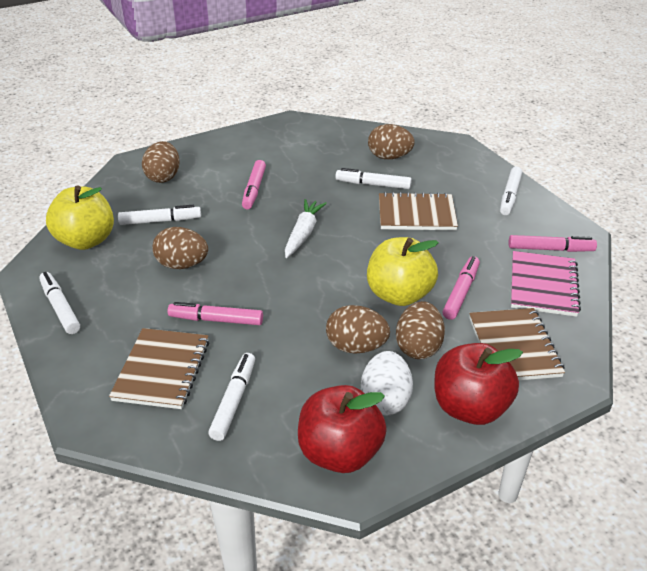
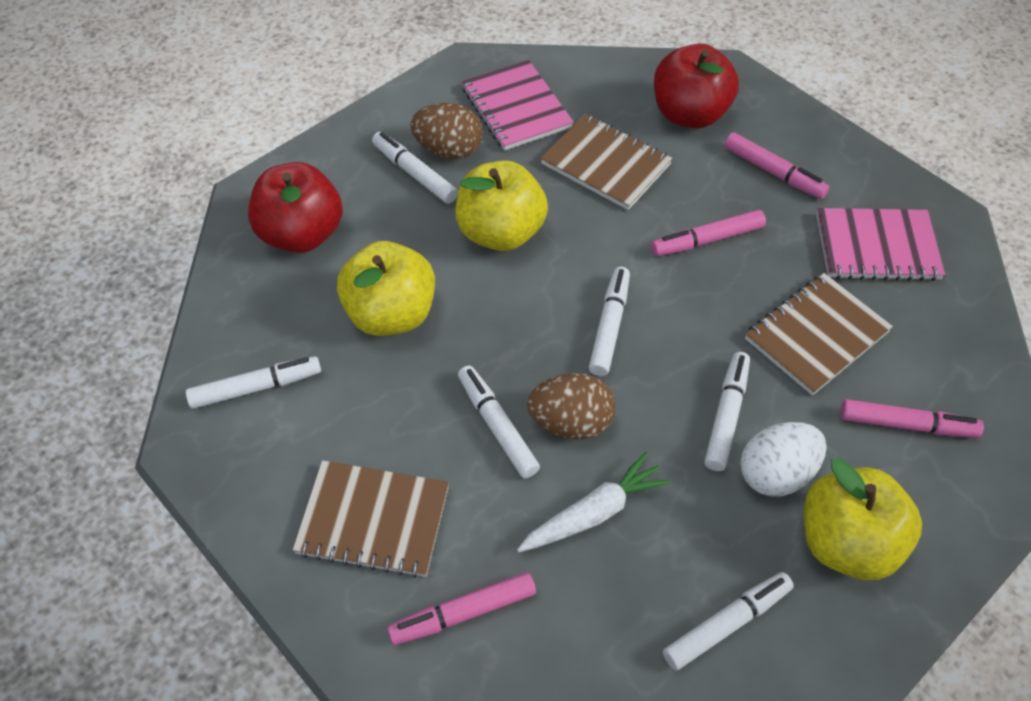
brown egg: 5 -> 2
pink notebook: 1 -> 2
white marker: 5 -> 6
yellow apple: 2 -> 3

